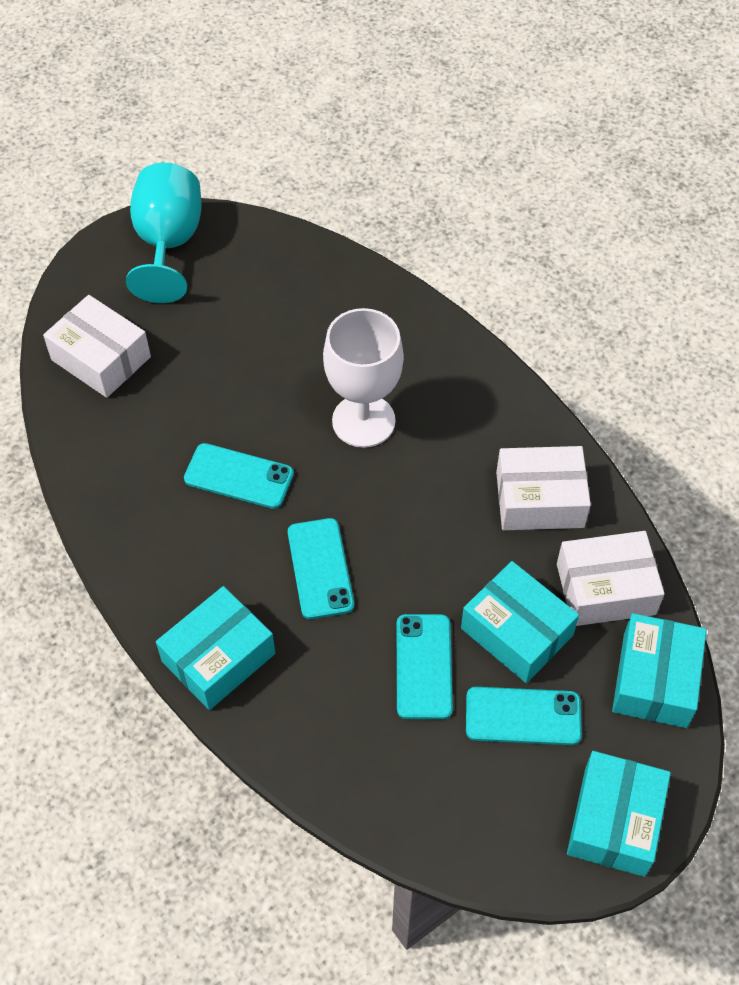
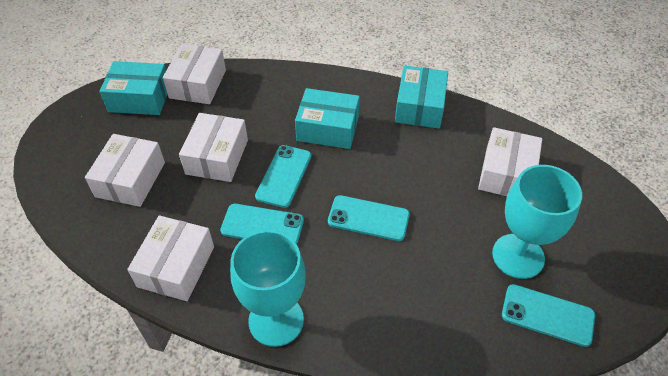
turquoise box: 4 -> 3
turquoise goblet: 1 -> 2
white box: 3 -> 5
white goblet: 1 -> 0

